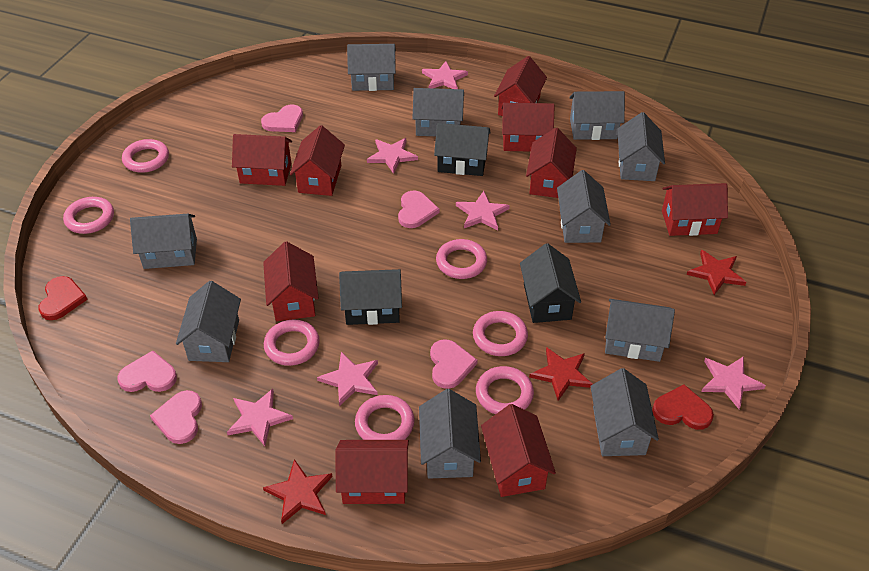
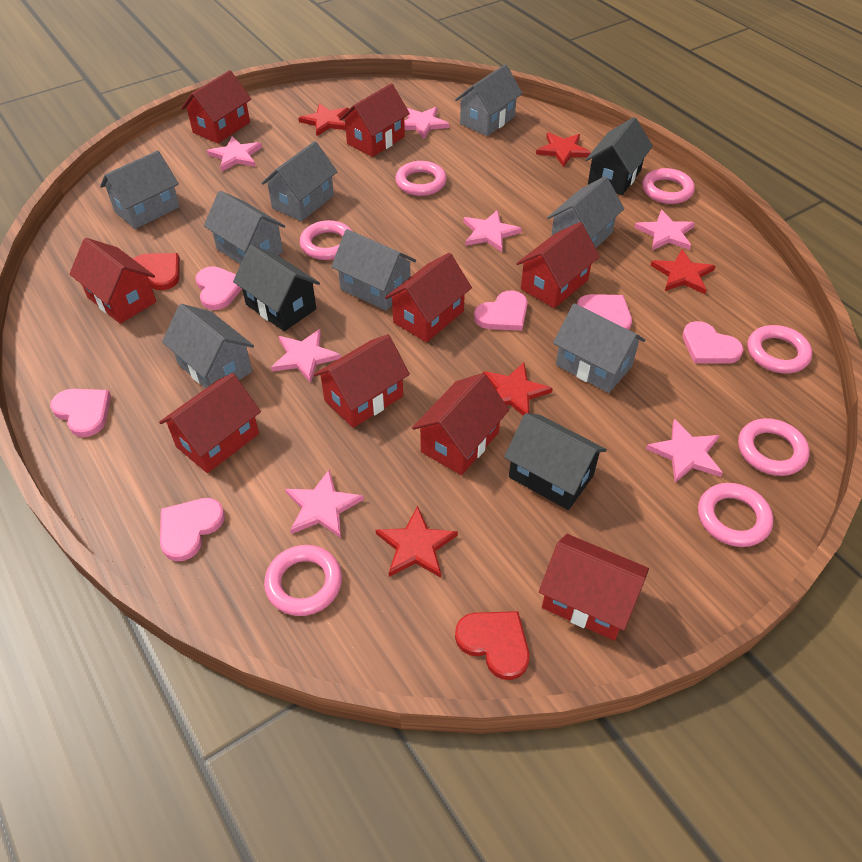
grey house: 10 -> 8
pink heart: 5 -> 6
pink star: 6 -> 7
red star: 3 -> 5

